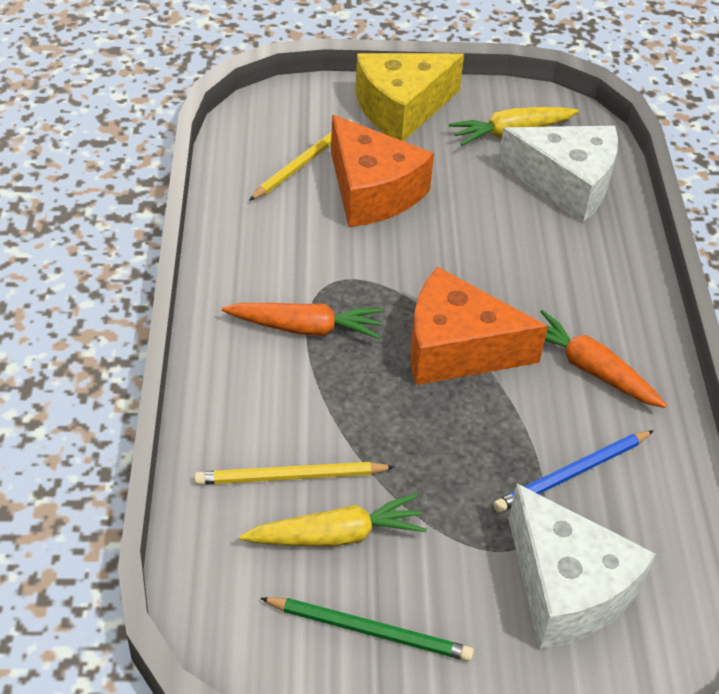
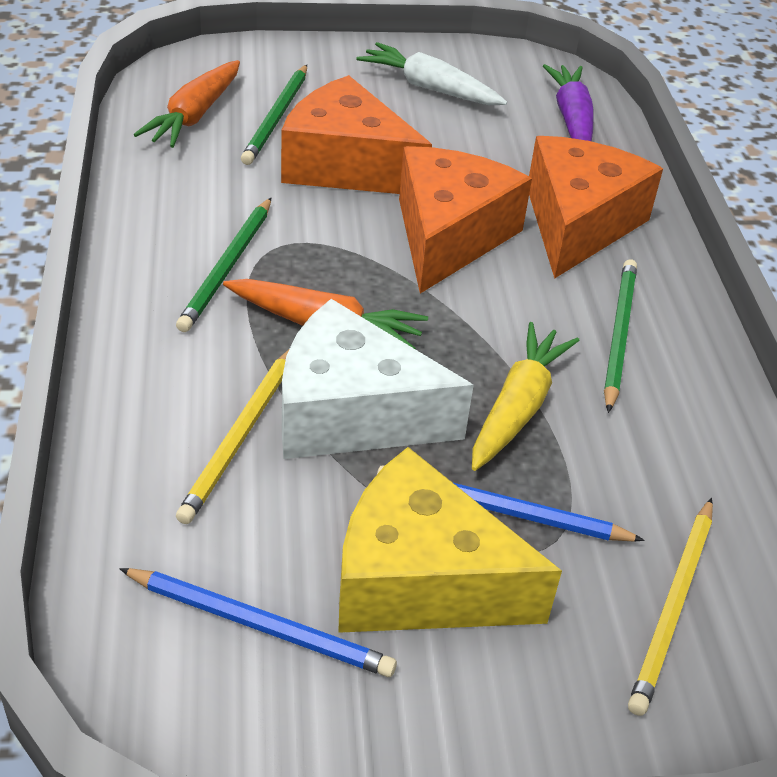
blue pencil: 1 -> 2
green pencil: 1 -> 3
orange cheese: 2 -> 3
purple carrot: 0 -> 1
white carrot: 0 -> 1
white cheese: 2 -> 1
yellow carrot: 2 -> 1

